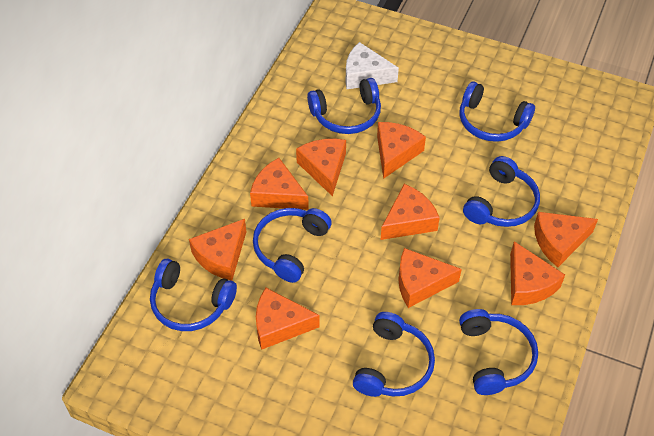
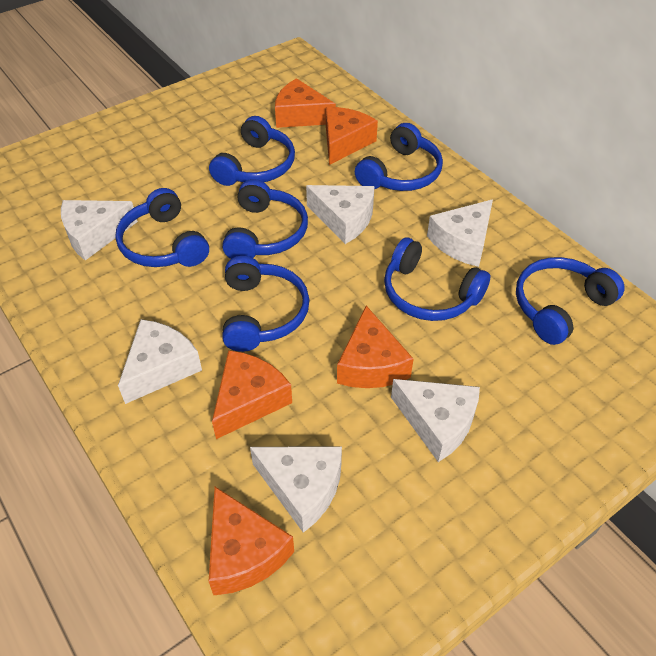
orange cheese: 9 -> 5
white cheese: 1 -> 6

